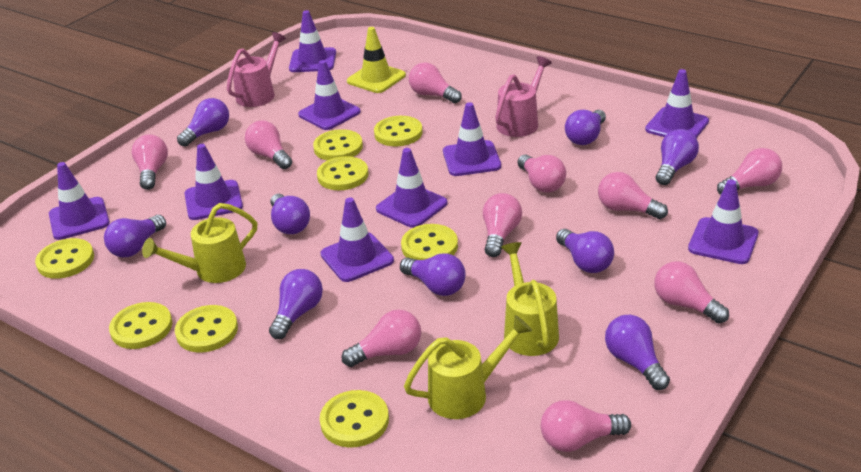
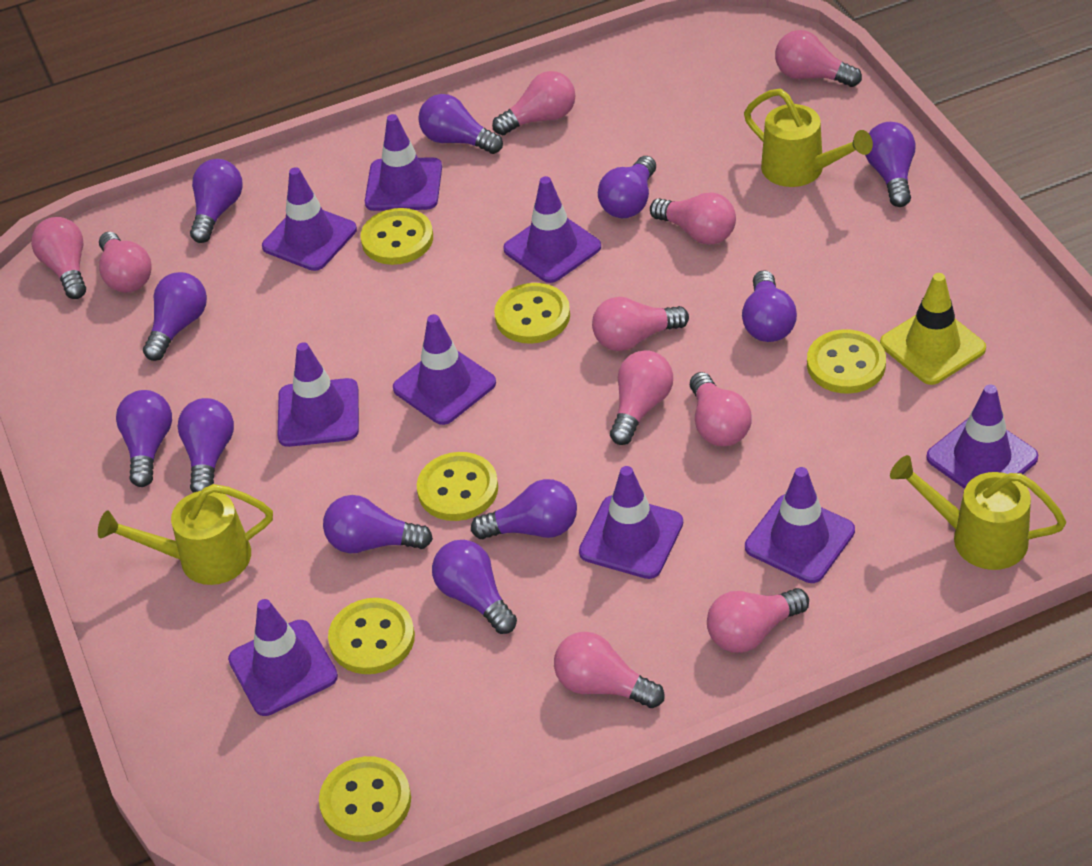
pink watering can: 2 -> 0
purple light bulb: 9 -> 11
yellow button: 8 -> 6

